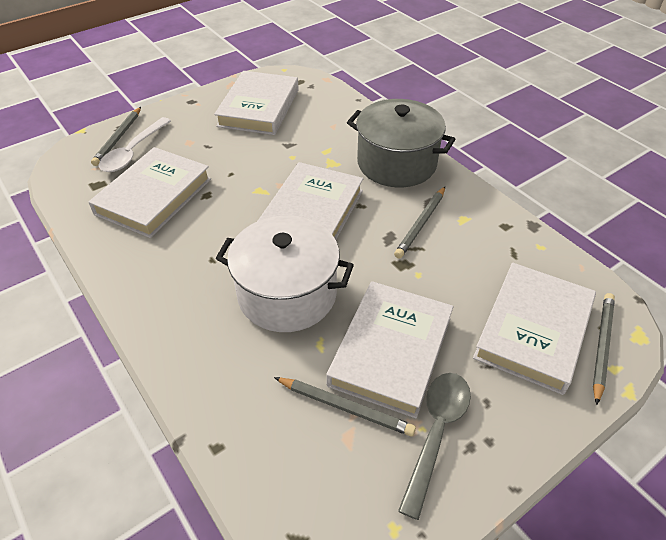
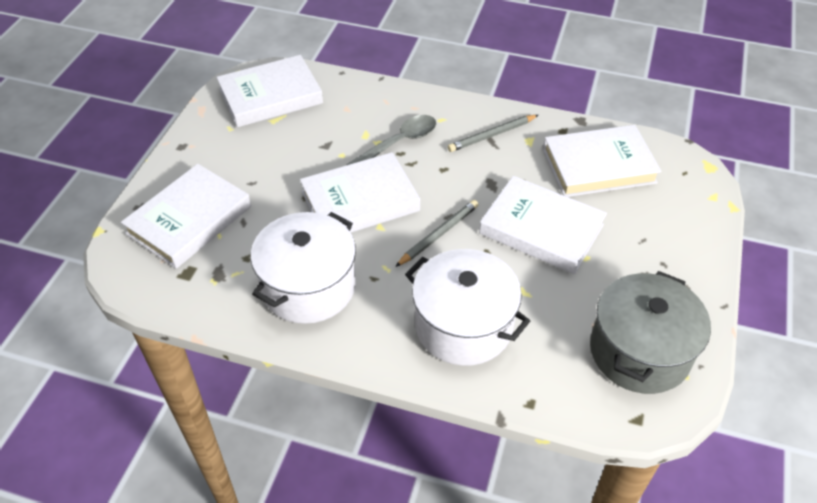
grey pencil: 4 -> 2
white pot: 1 -> 2
white spoon: 1 -> 0

